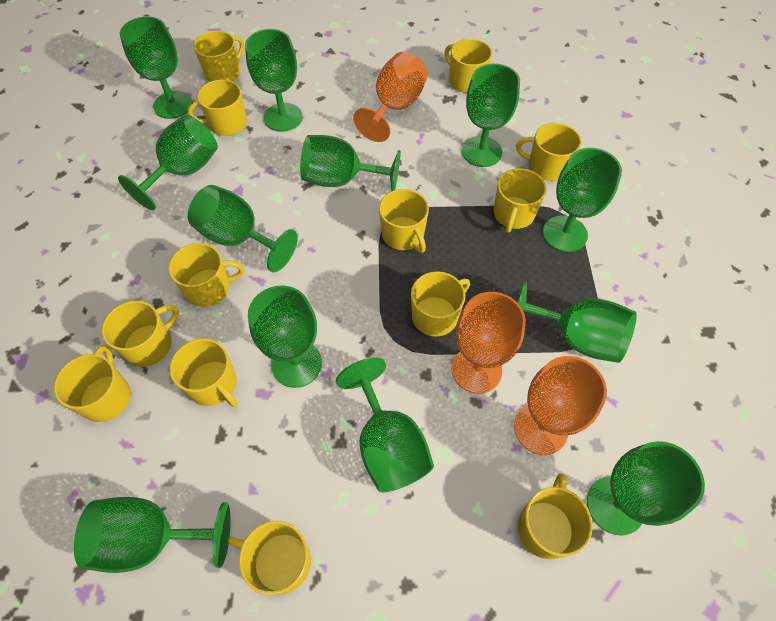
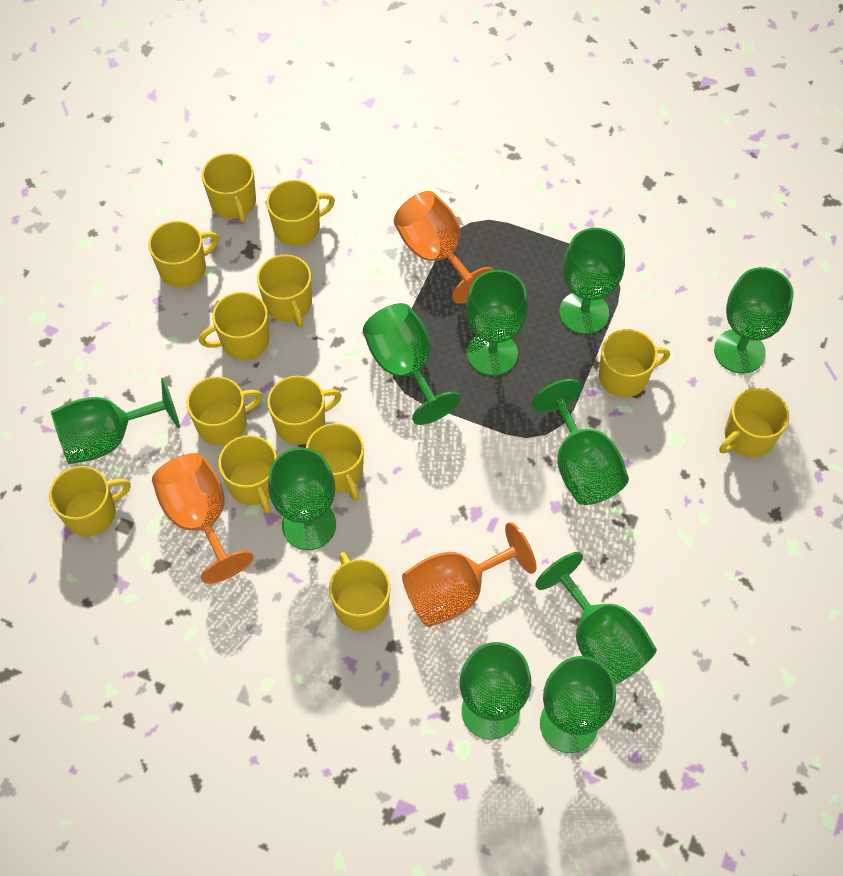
green goblet: 12 -> 10

